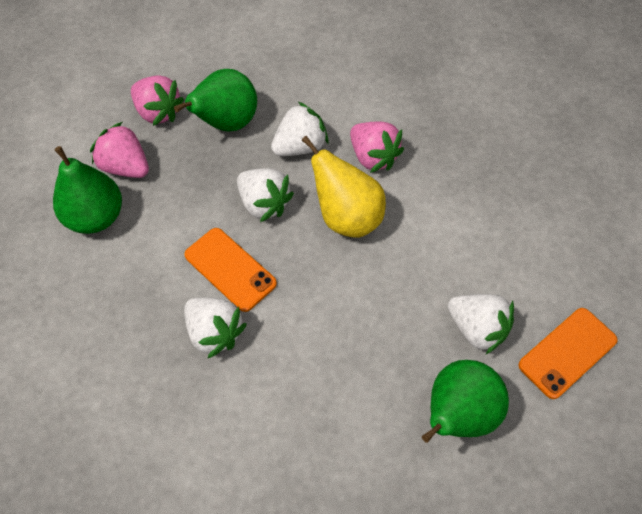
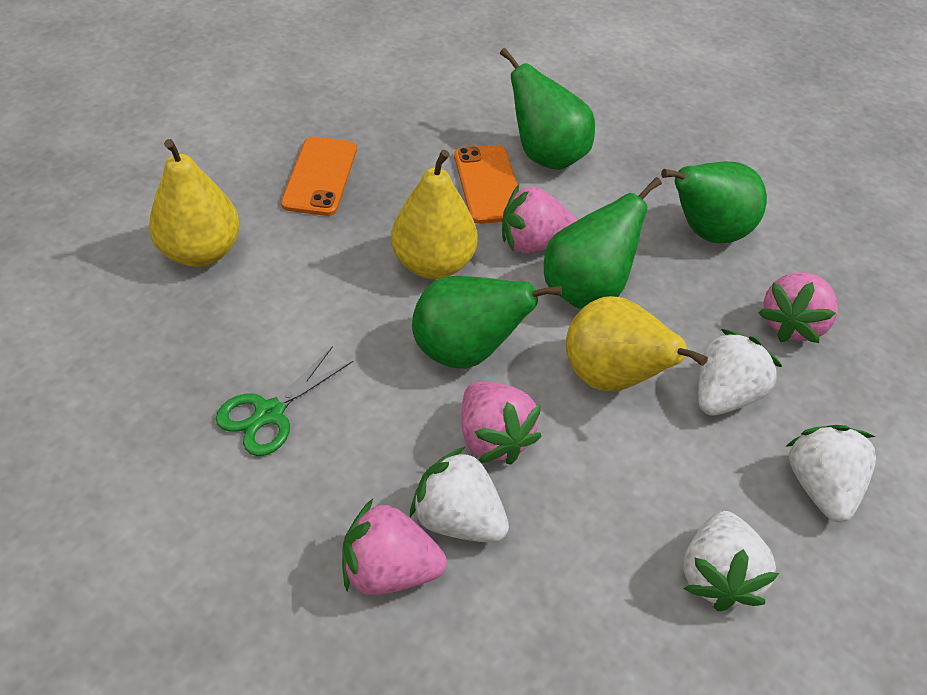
green pear: 3 -> 4
green scissors: 0 -> 1
pink strawberry: 3 -> 4
yellow pear: 1 -> 3

